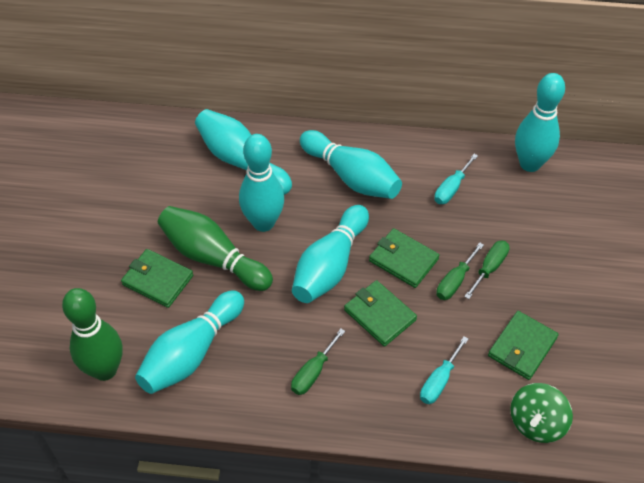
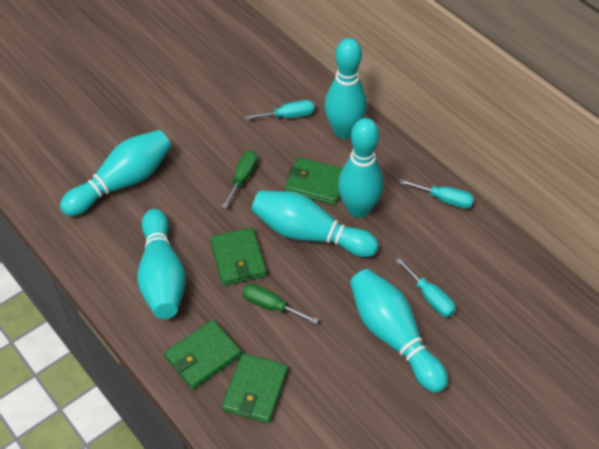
green bowling pin: 2 -> 0
green screwdriver: 3 -> 2
green spinning top: 1 -> 0
turquoise screwdriver: 2 -> 3

